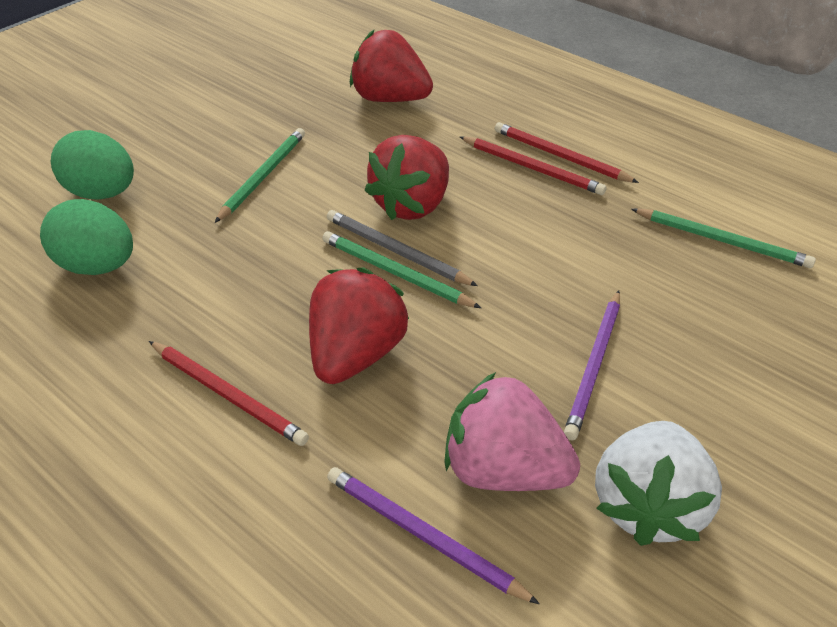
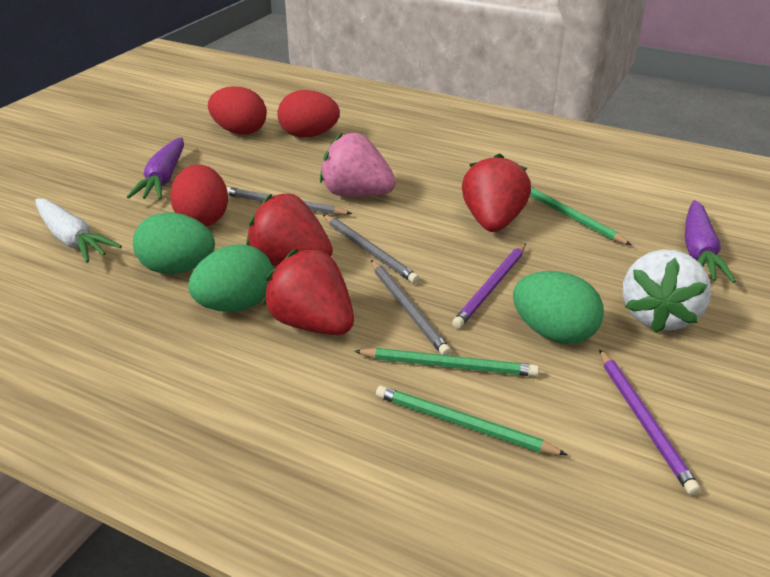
green egg: 2 -> 3
grey pencil: 1 -> 3
purple carrot: 0 -> 2
red egg: 0 -> 3
red pencil: 3 -> 0
white carrot: 0 -> 1

